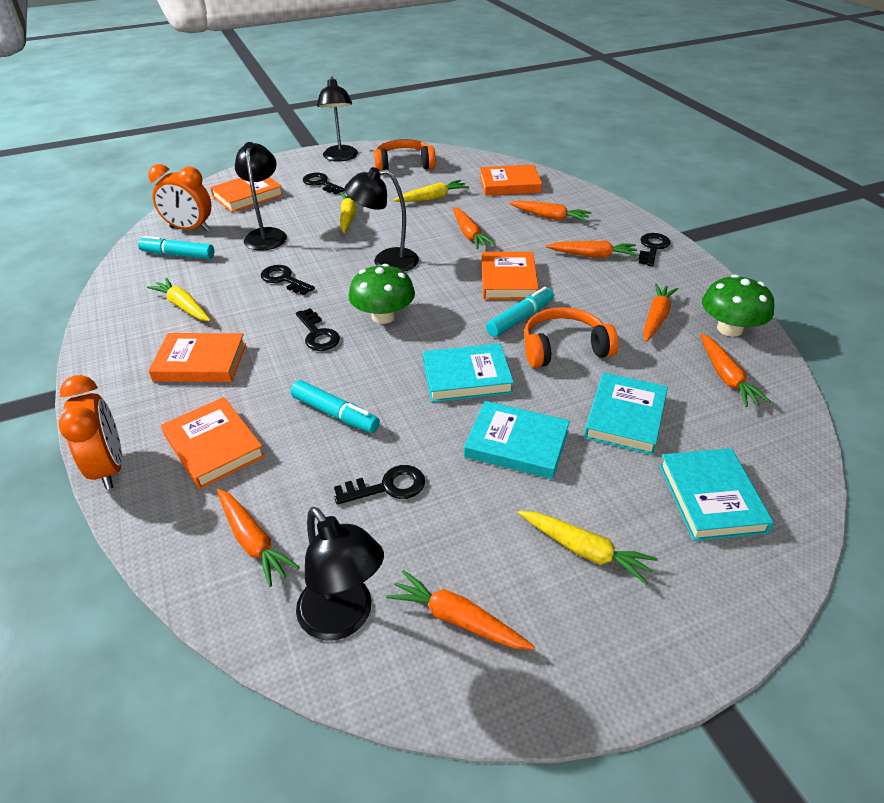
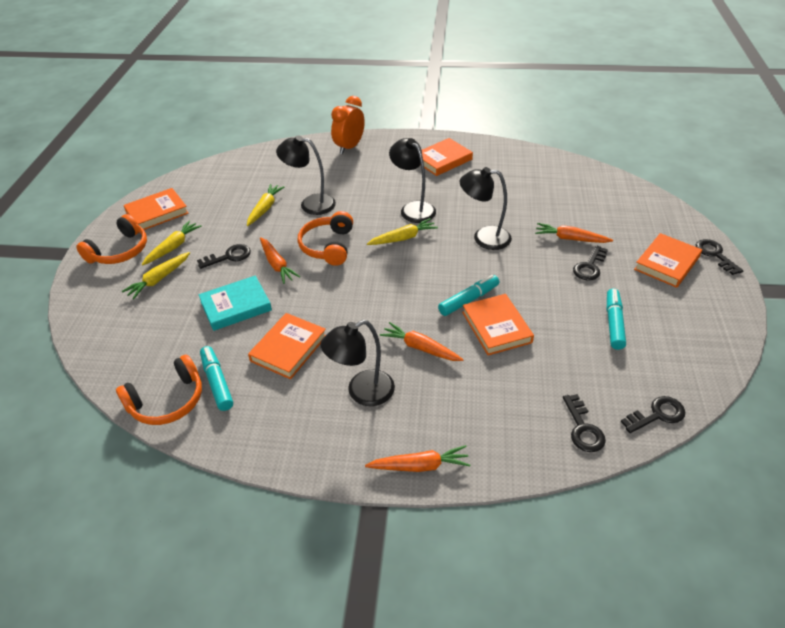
green mushroom: 2 -> 0
orange carrot: 7 -> 4
orange clock: 2 -> 1
orange headphones: 2 -> 3
turquoise book: 4 -> 1

